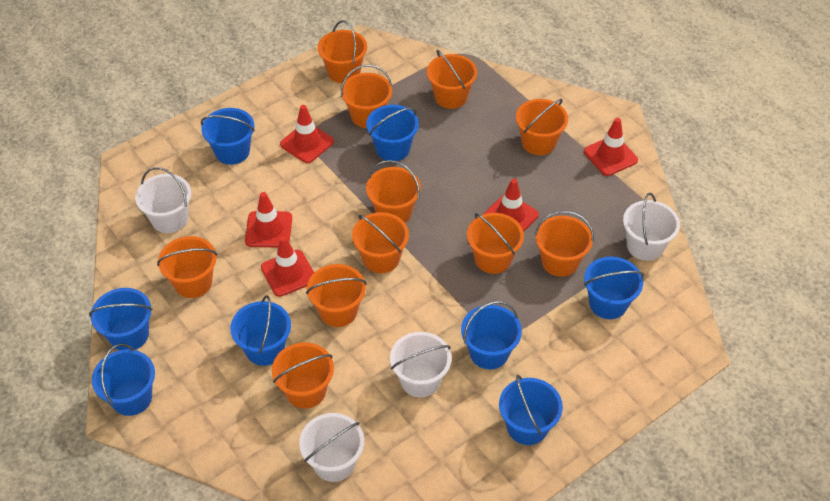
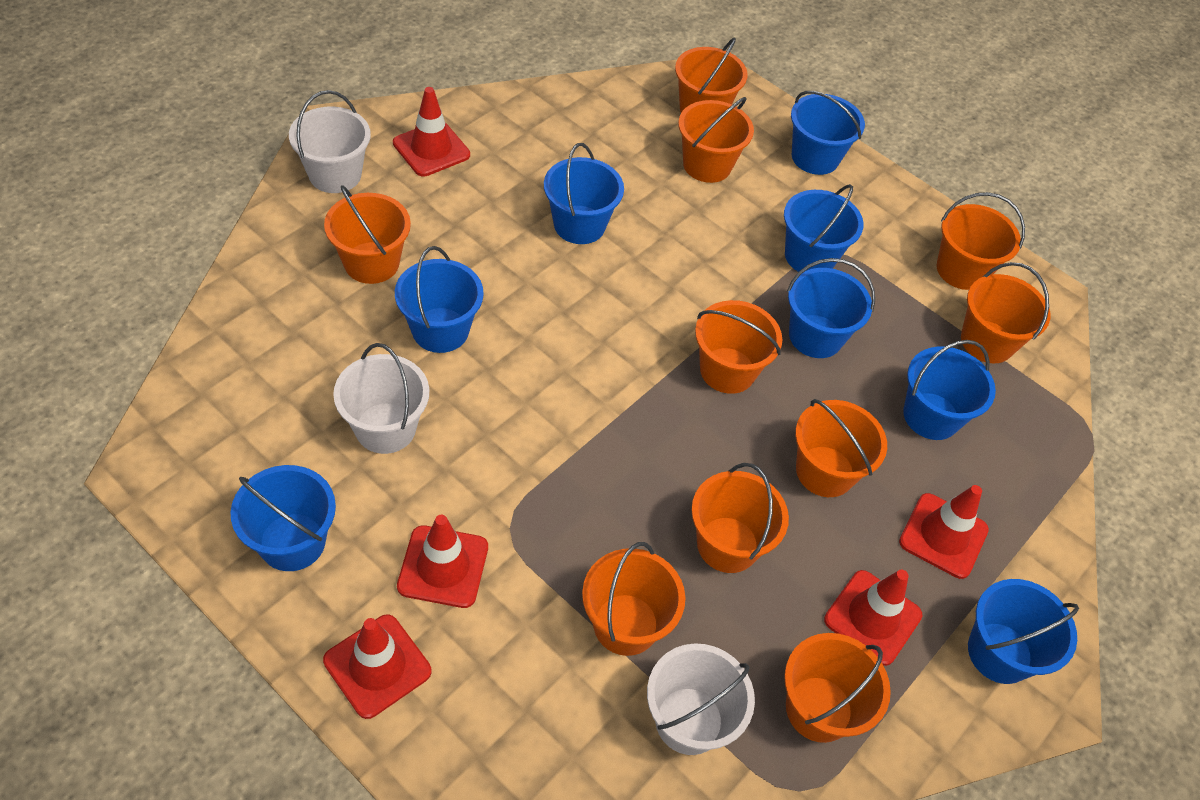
orange bucket: 11 -> 10
white bucket: 4 -> 3

